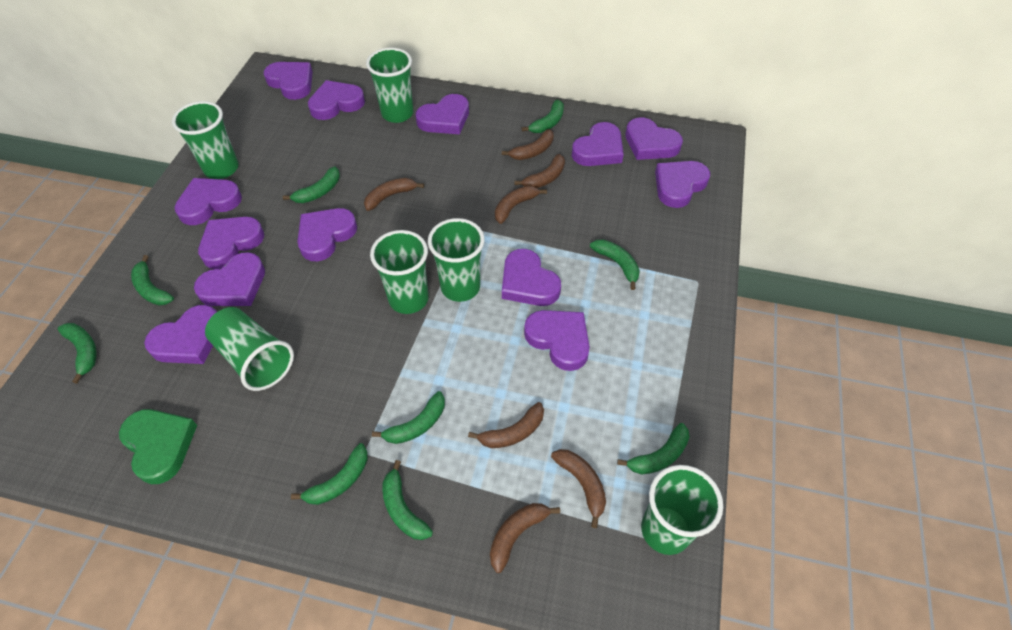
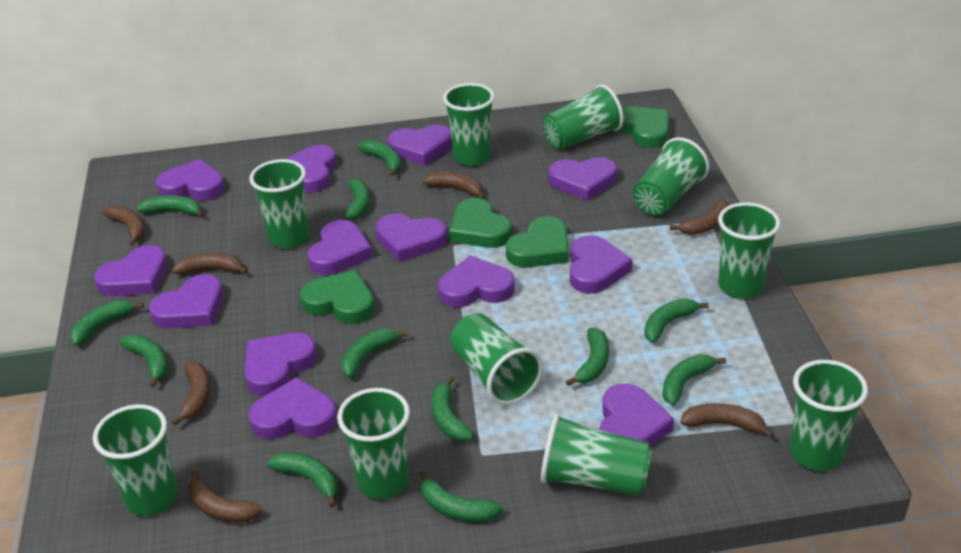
green banana: 9 -> 12
green cup: 6 -> 10
green heart: 1 -> 4

